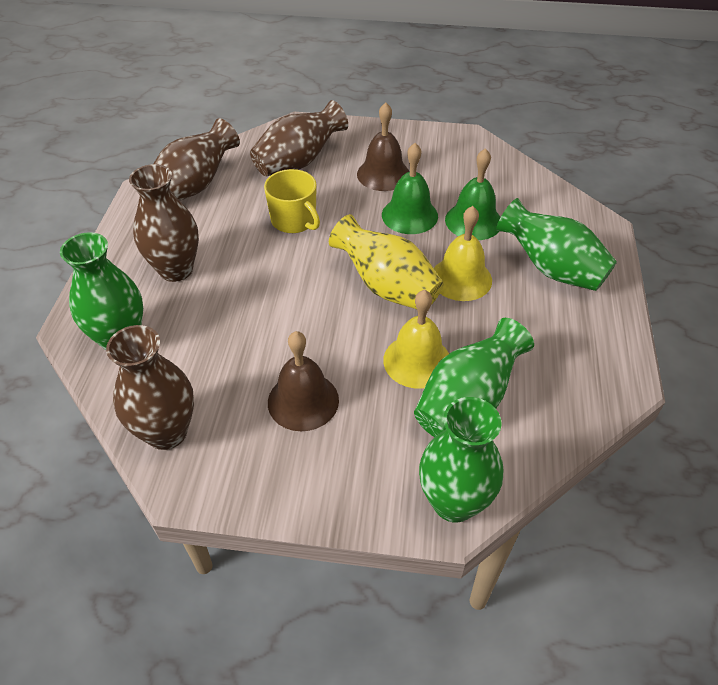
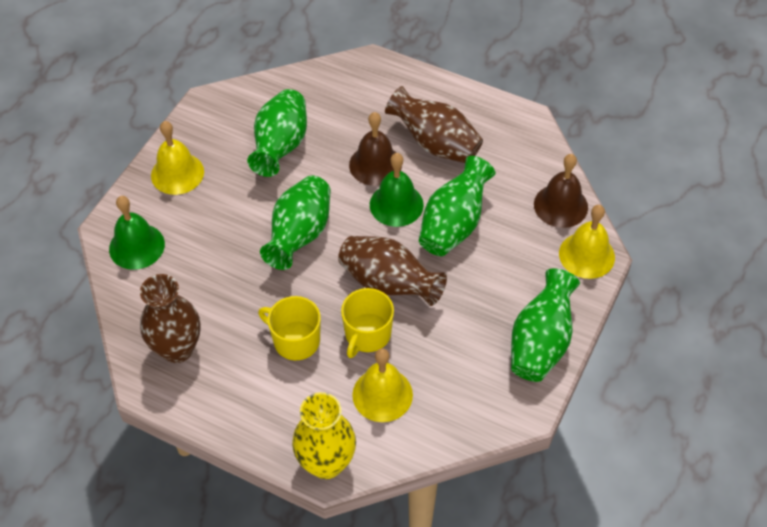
brown vase: 4 -> 3
yellow bell: 2 -> 3
yellow mug: 1 -> 2

